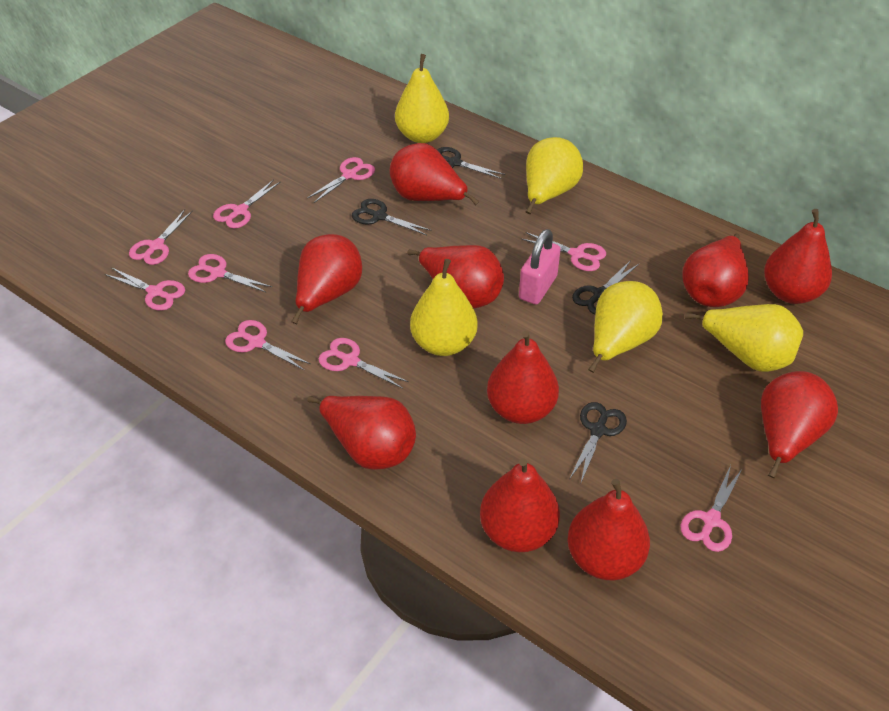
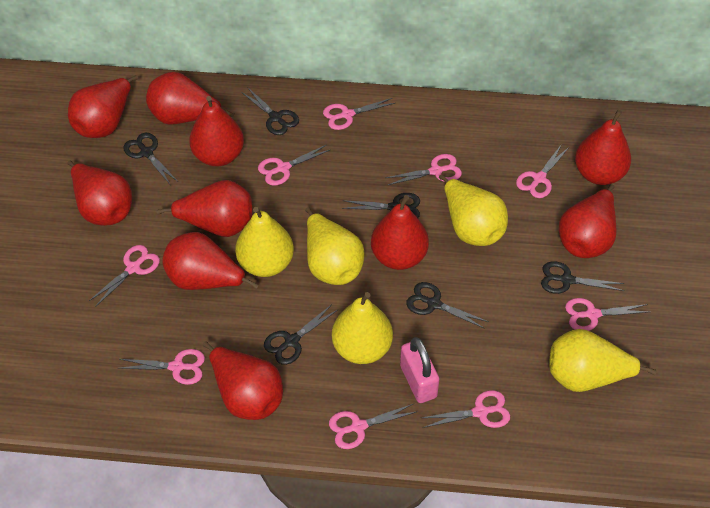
black scissors: 4 -> 6

